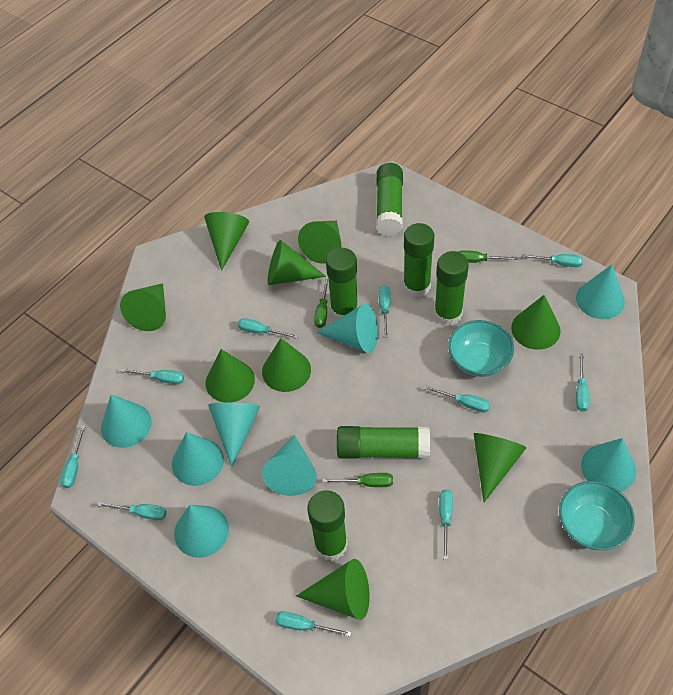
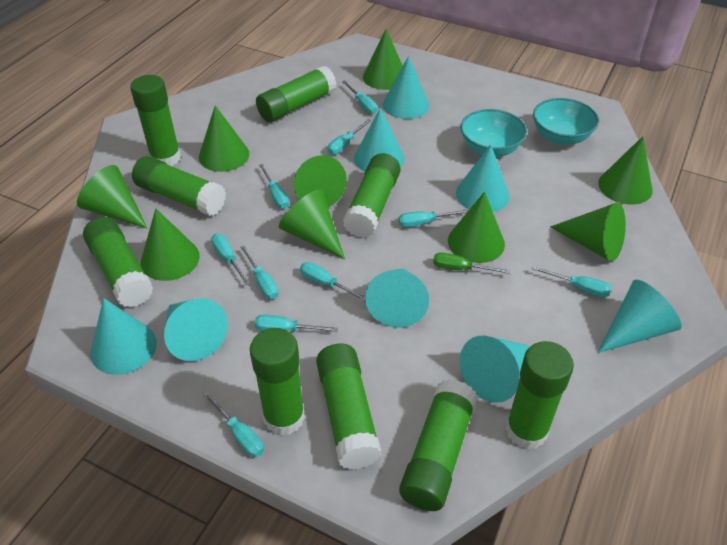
green glue stick: 6 -> 9
green screwdriver: 3 -> 1

